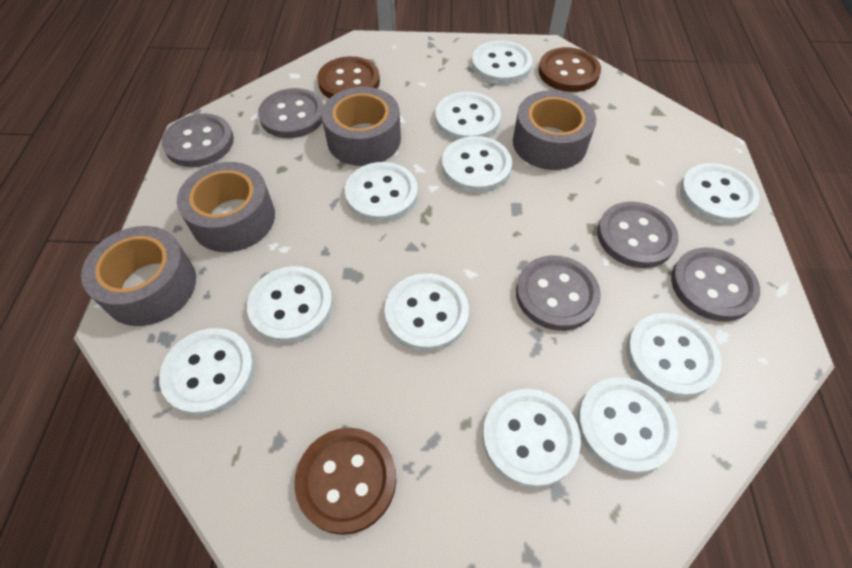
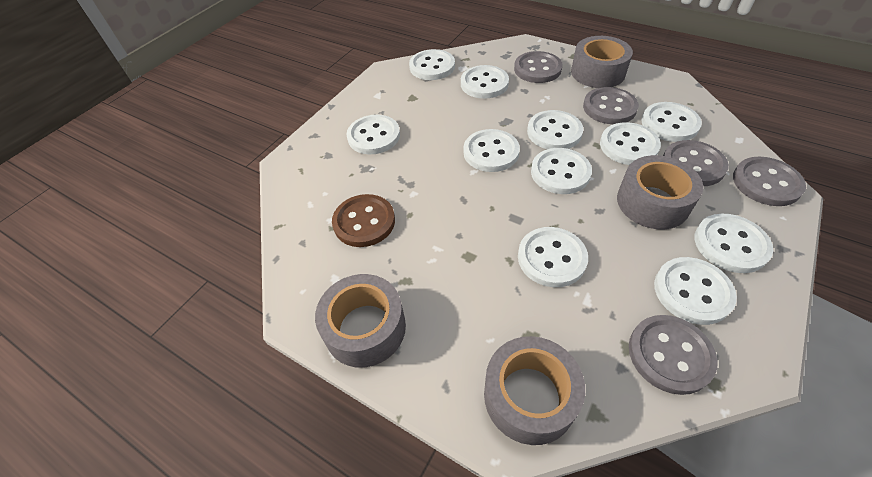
brown button: 3 -> 1

